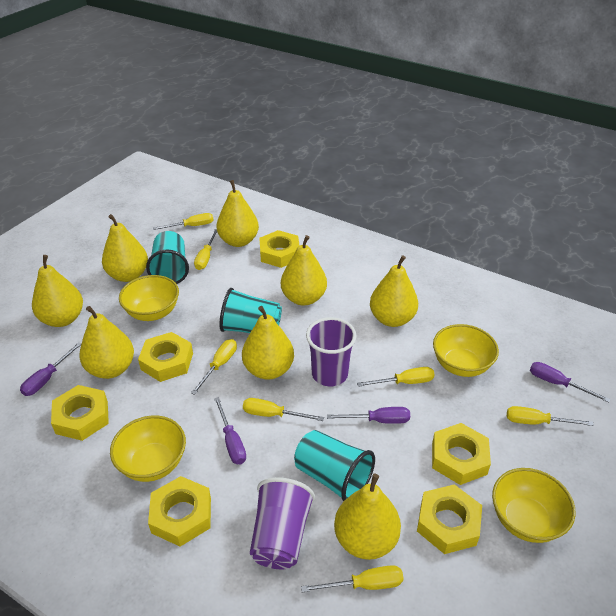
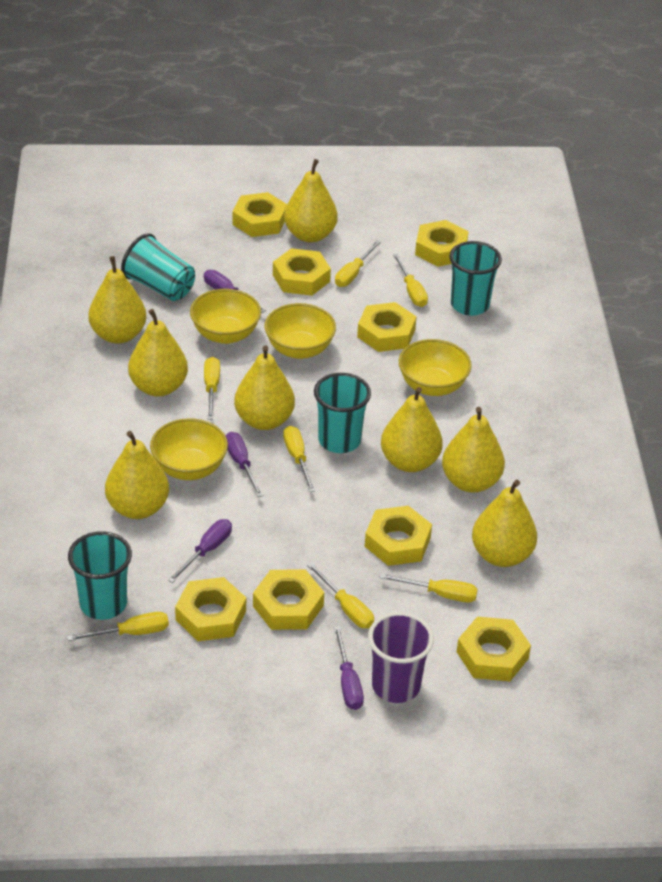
purple cup: 2 -> 1
turquoise cup: 3 -> 4
yellow nut: 6 -> 8

